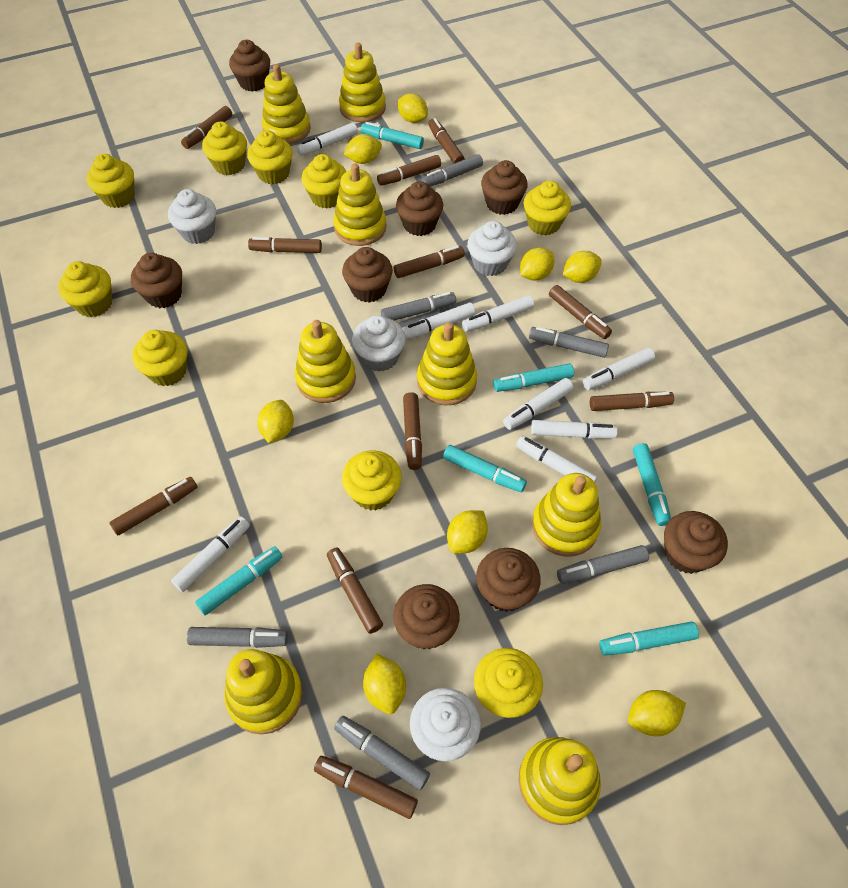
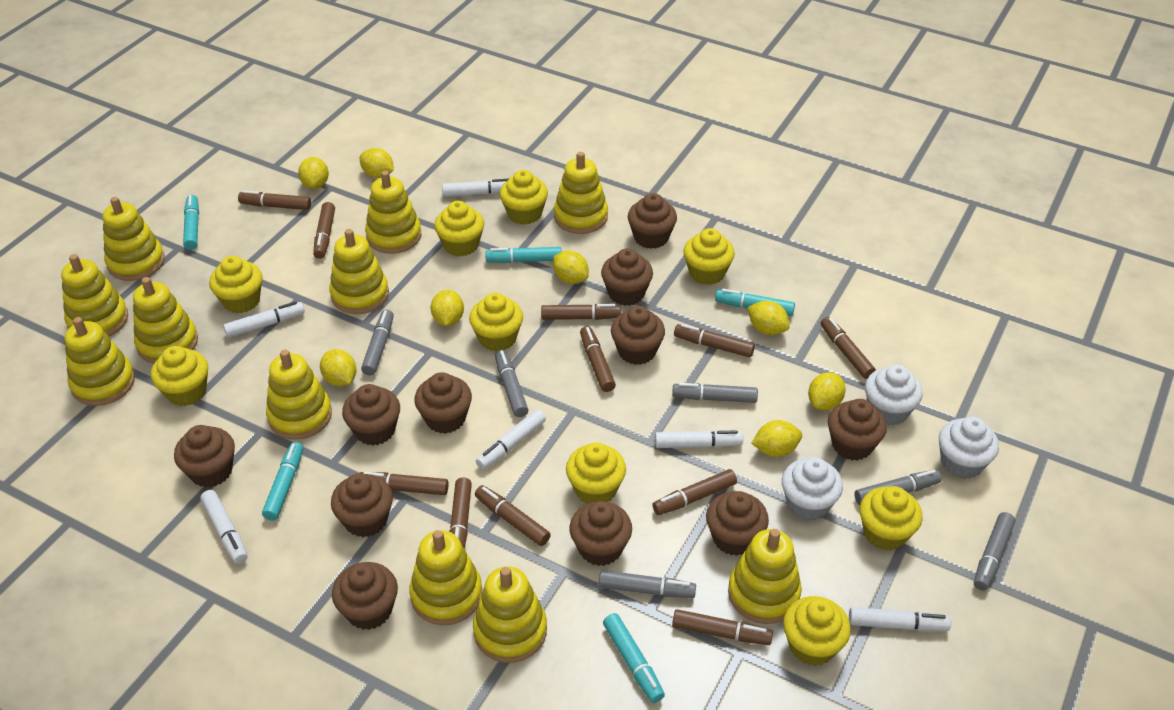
brown cupcake: 8 -> 11
turquoise marker: 6 -> 5
white cupcake: 4 -> 3
white marker: 8 -> 6
yellow stacking toy: 8 -> 11

